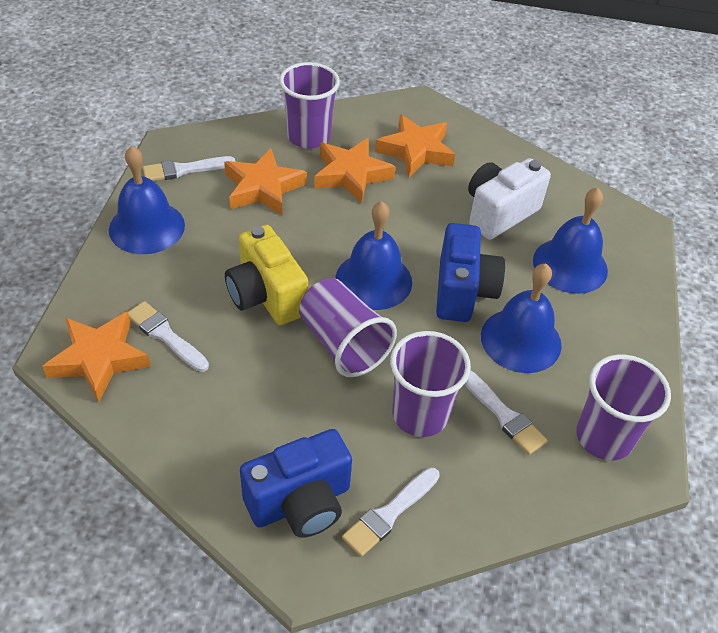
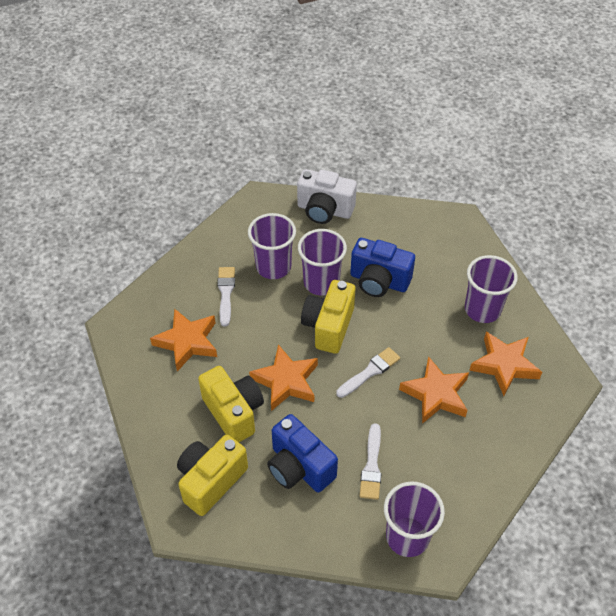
blue bell: 4 -> 0
white brush: 4 -> 3
yellow camera: 1 -> 3

